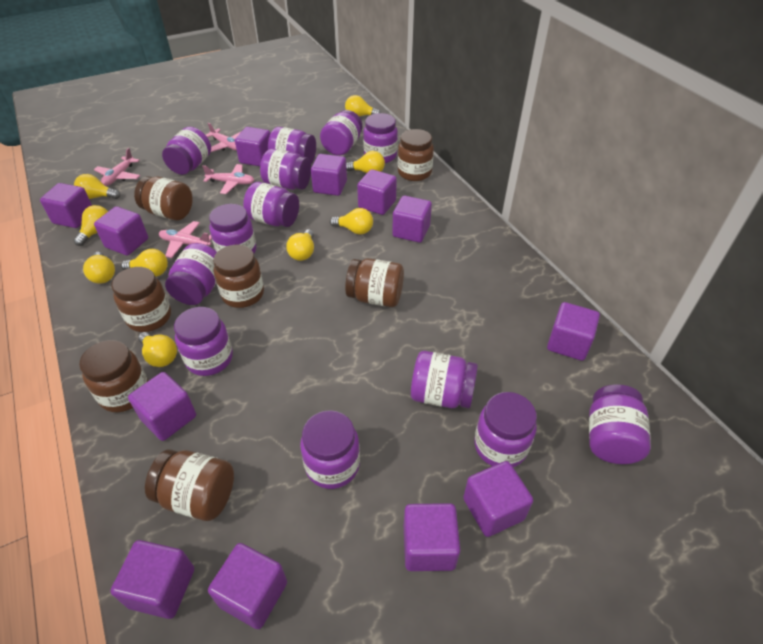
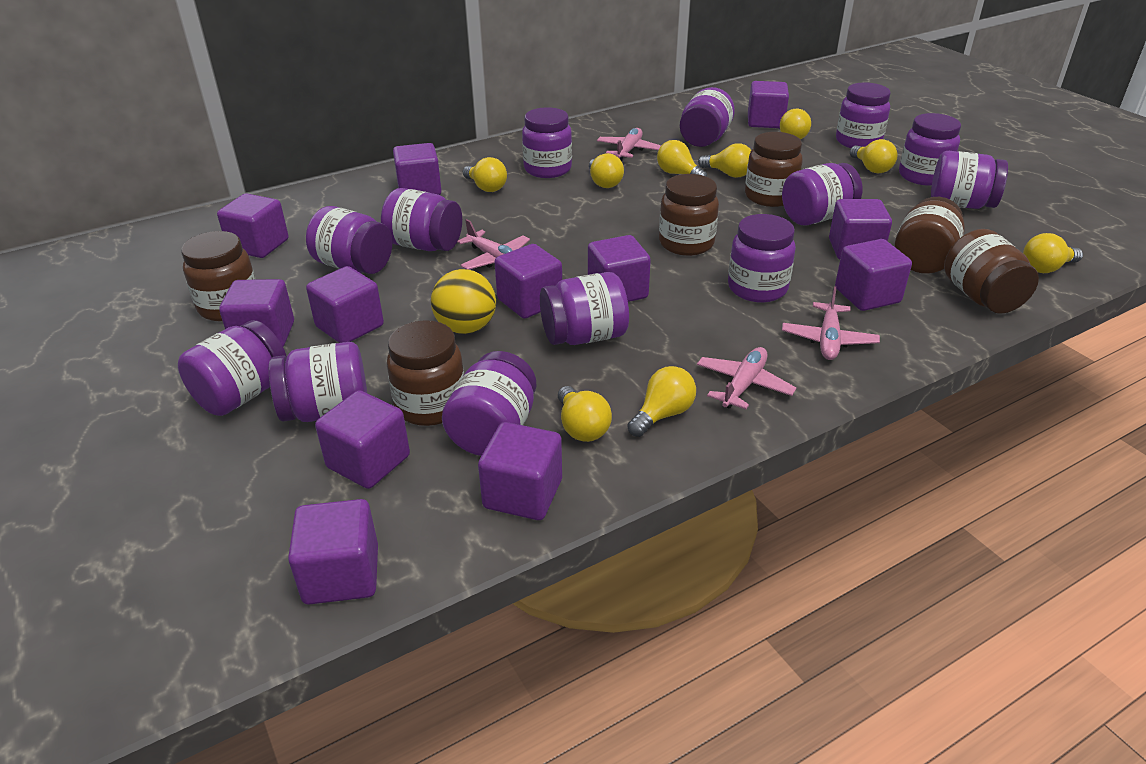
brown jar: 7 -> 6
yellow ball: 0 -> 1

